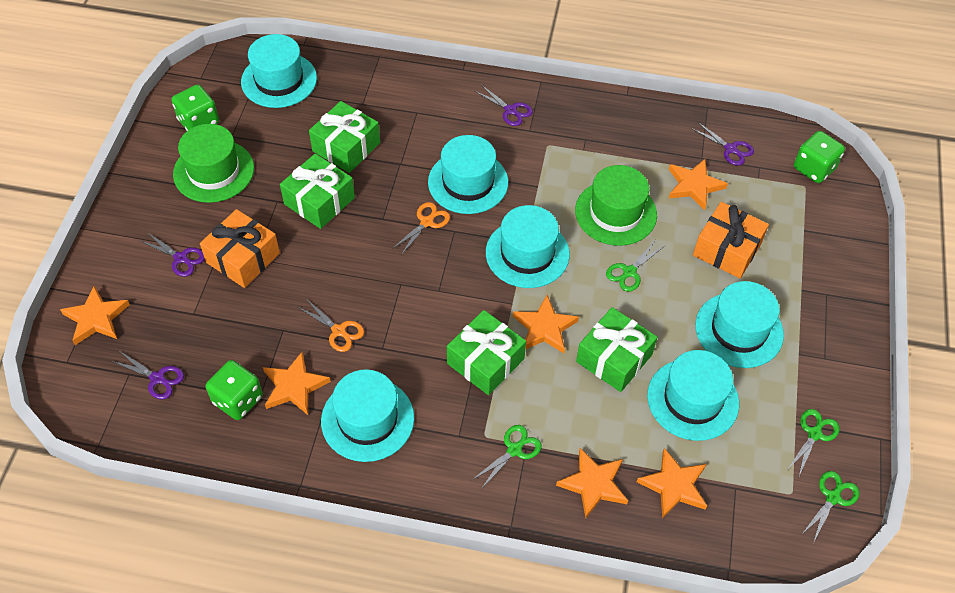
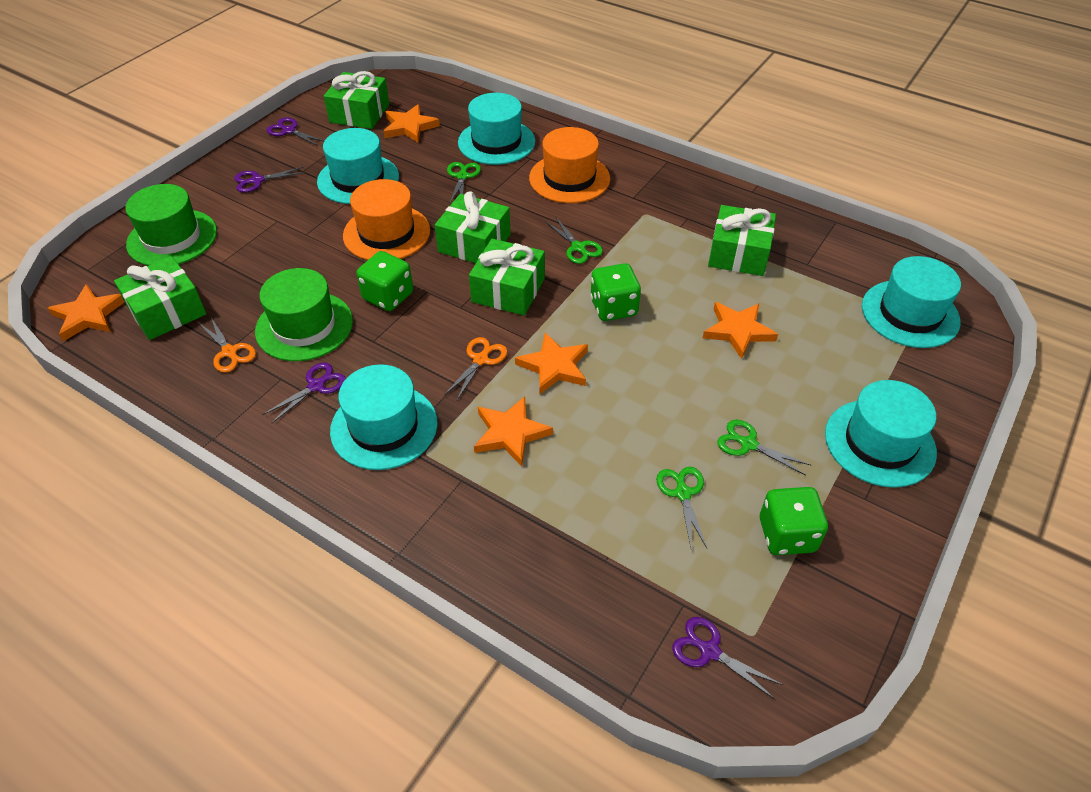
green gift: 4 -> 5
orange gift: 2 -> 0
orange hat: 0 -> 2
orange star: 6 -> 5
turquoise hat: 6 -> 5

